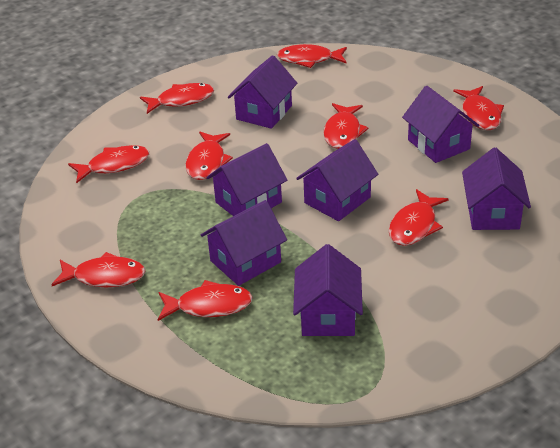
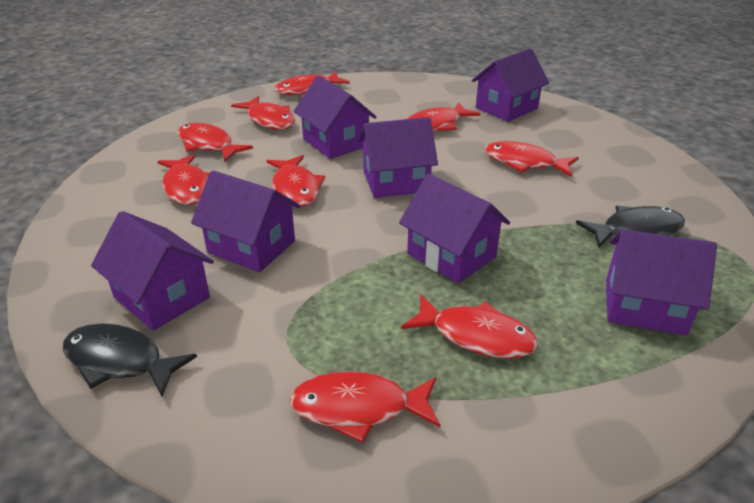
black fish: 0 -> 2

